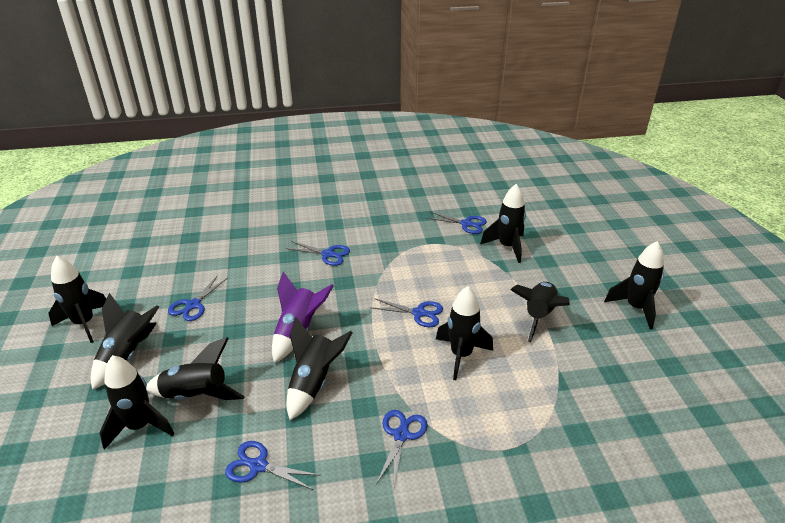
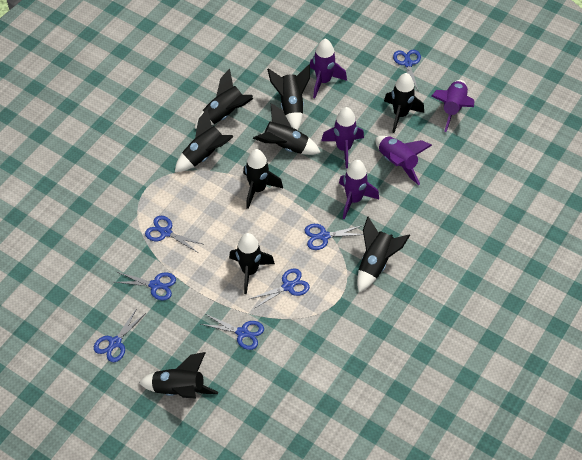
blue scissors: 6 -> 7
purple rocket: 1 -> 5

